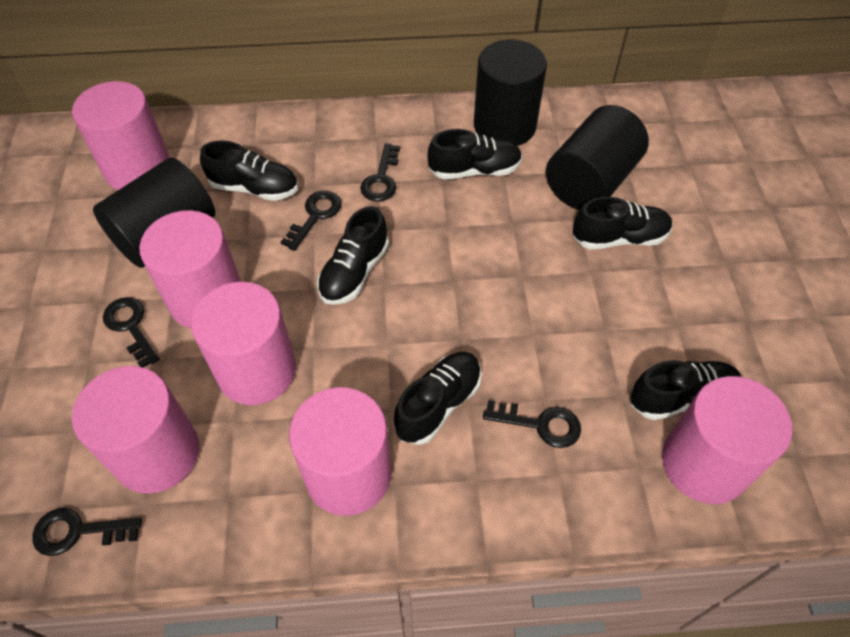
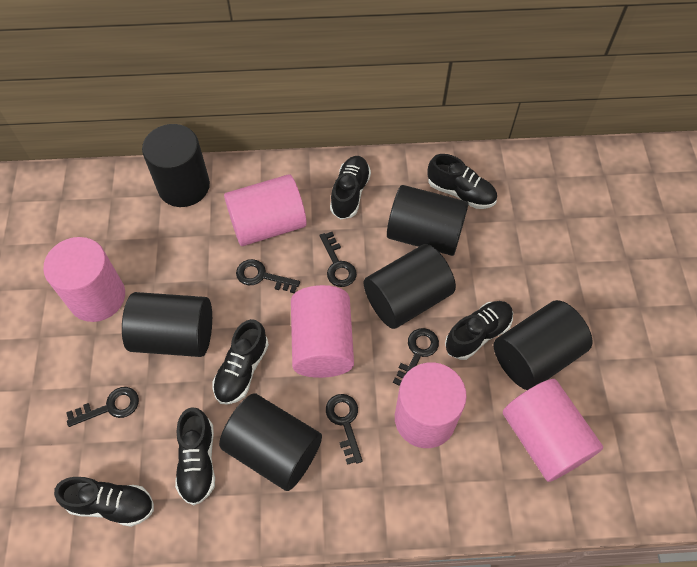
black cylinder: 3 -> 6
pink cylinder: 6 -> 5

